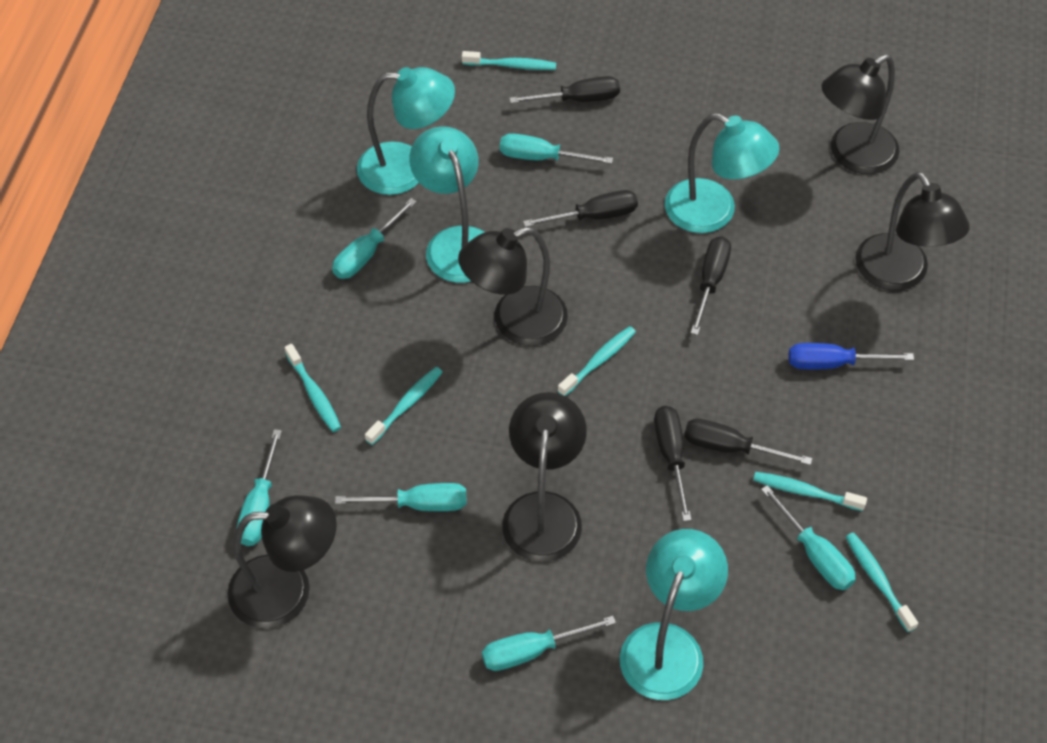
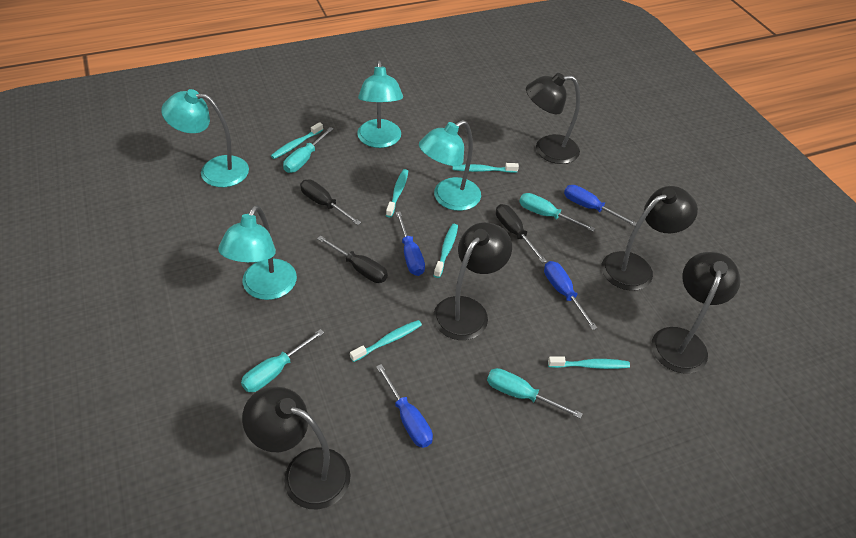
black screwdriver: 5 -> 3
blue screwdriver: 1 -> 4
turquoise screwdriver: 6 -> 4

